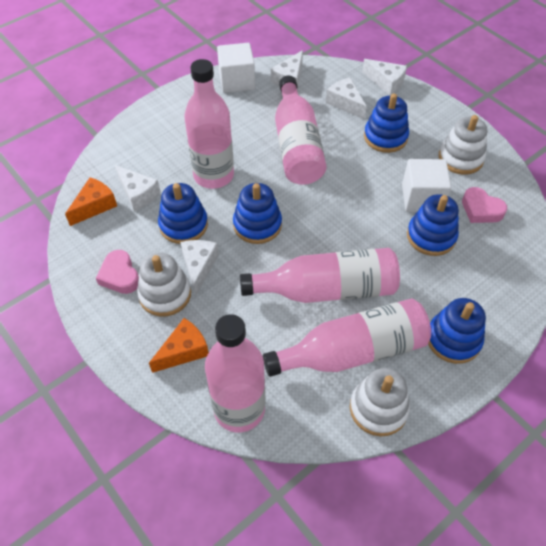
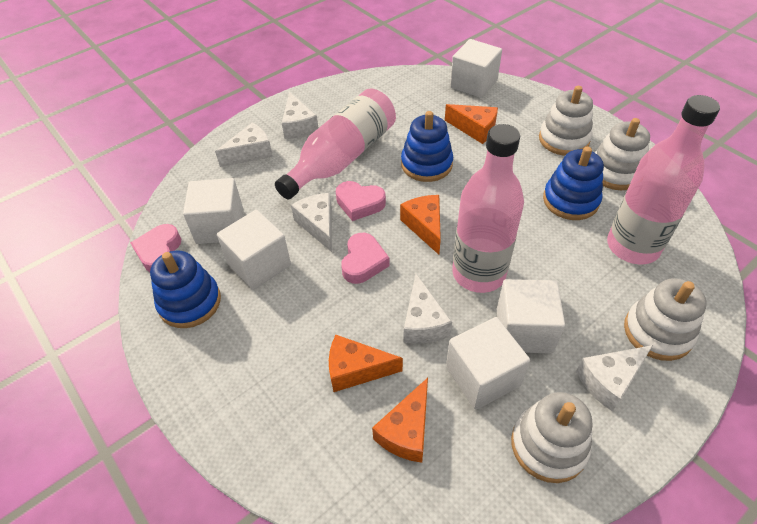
blue stacking toy: 5 -> 3
orange cheese: 2 -> 4
pink bottle: 5 -> 3
pink heart: 2 -> 3
white cube: 2 -> 5
white stacking toy: 3 -> 4

